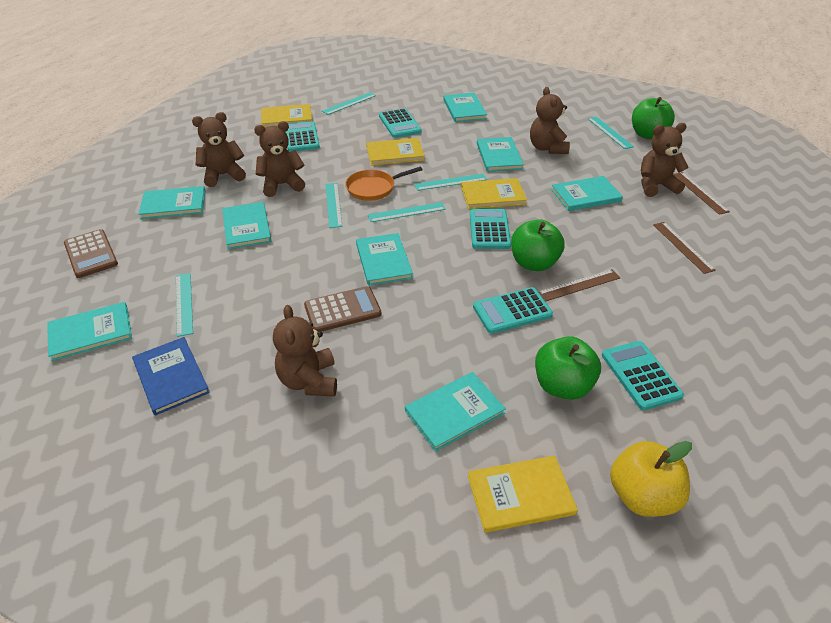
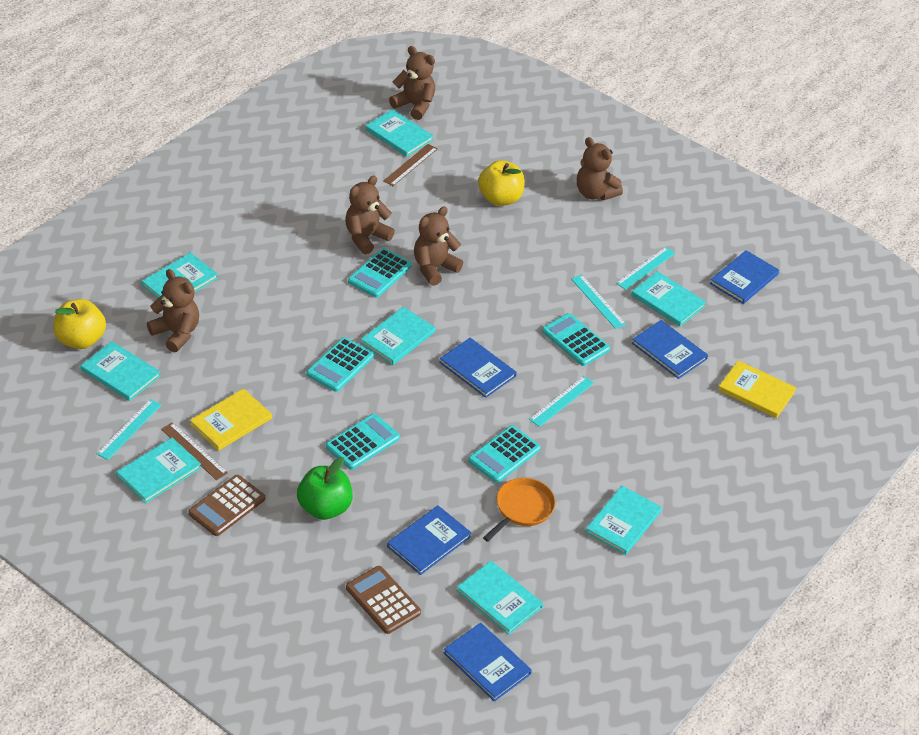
blue book: 1 -> 5
brown ruler: 3 -> 2
green apple: 3 -> 1
turquoise ruler: 6 -> 4
yellow apple: 1 -> 2
yellow book: 4 -> 2

